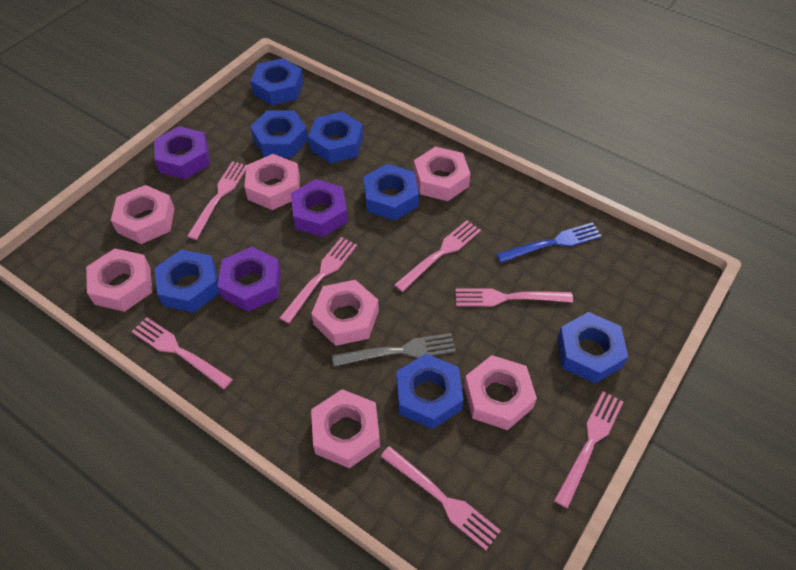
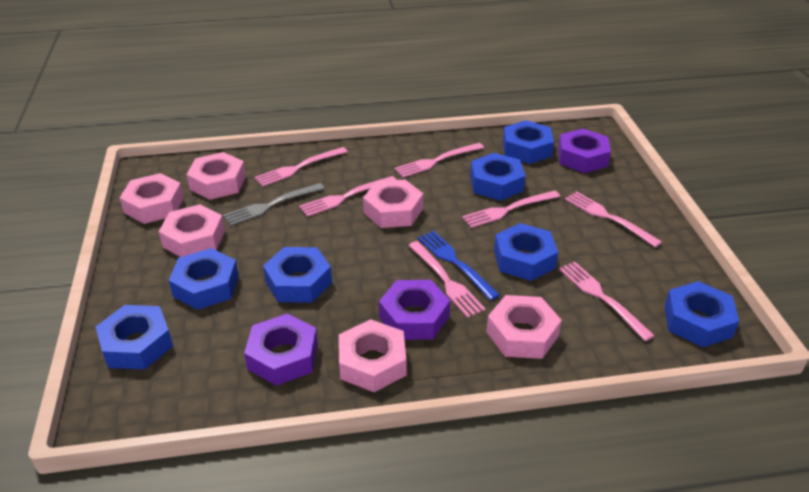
pink nut: 7 -> 6

